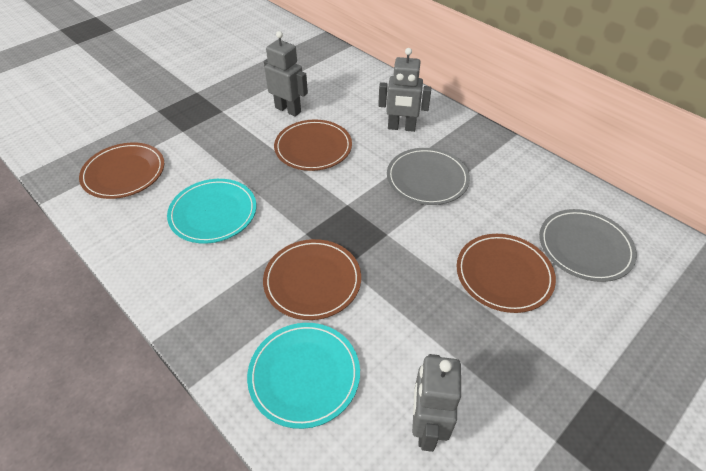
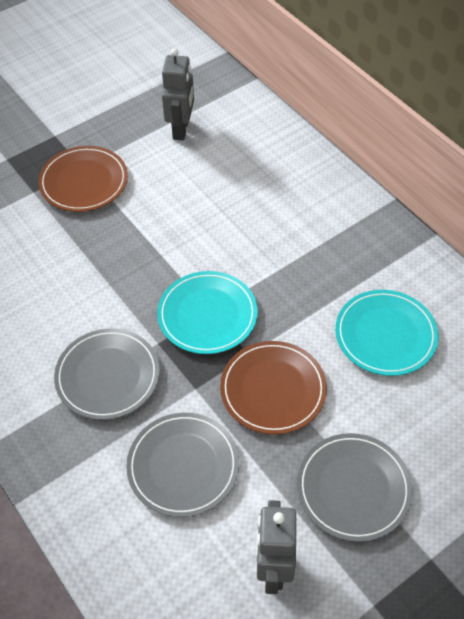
brown plate: 4 -> 2
grey plate: 2 -> 3
grey robot: 3 -> 2

